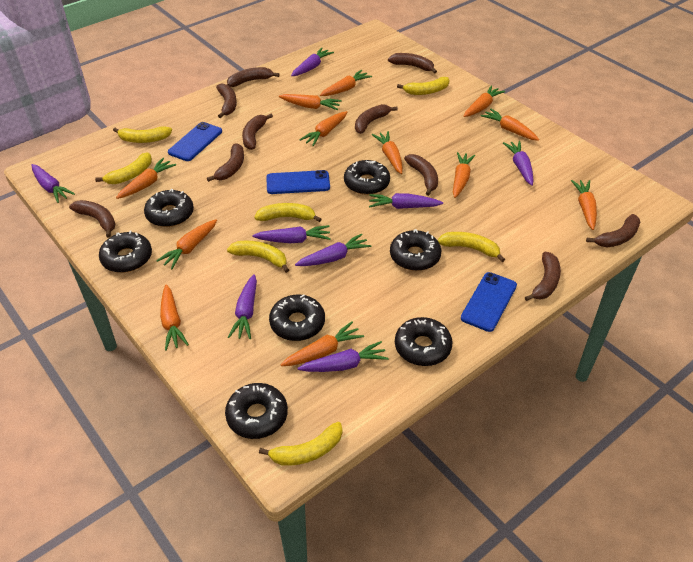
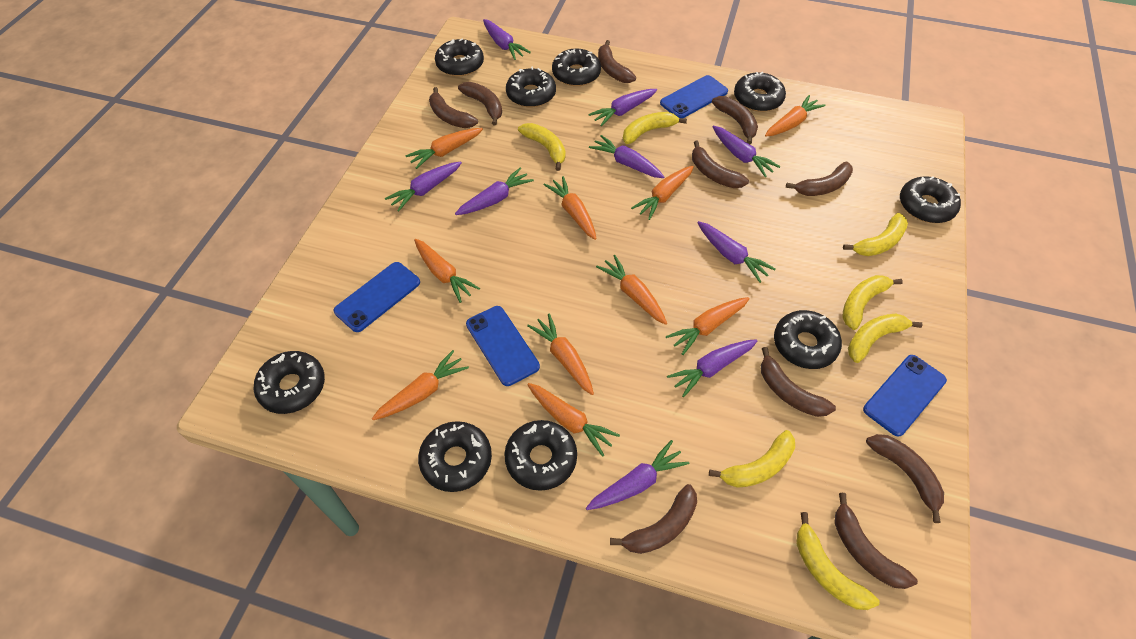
black donut: 7 -> 9
blue phone: 3 -> 4
orange carrot: 12 -> 10
purple carrot: 8 -> 9

